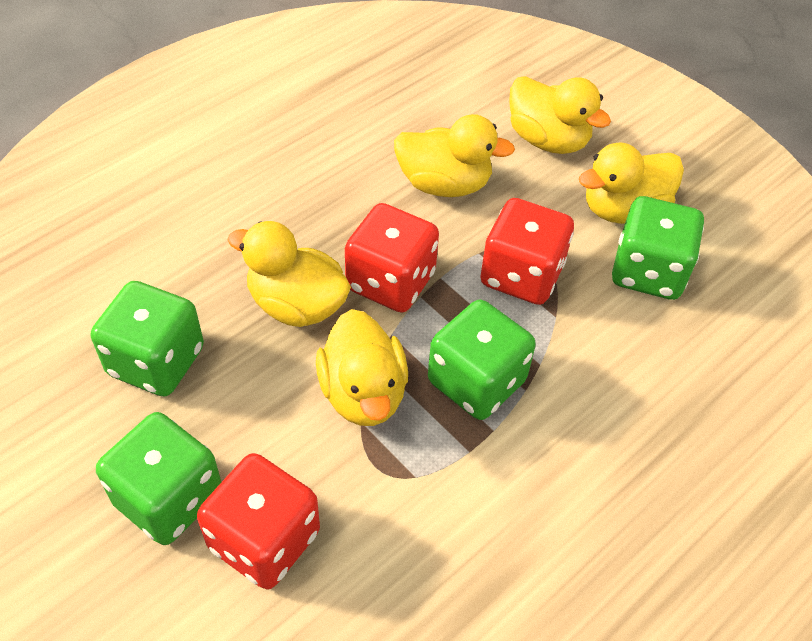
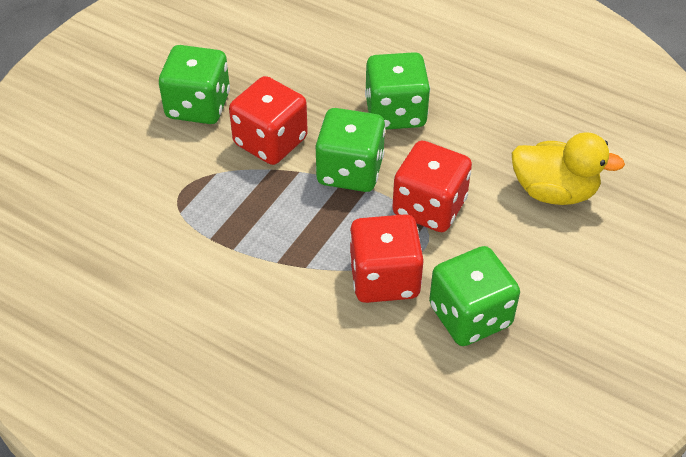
yellow duck: 5 -> 1

